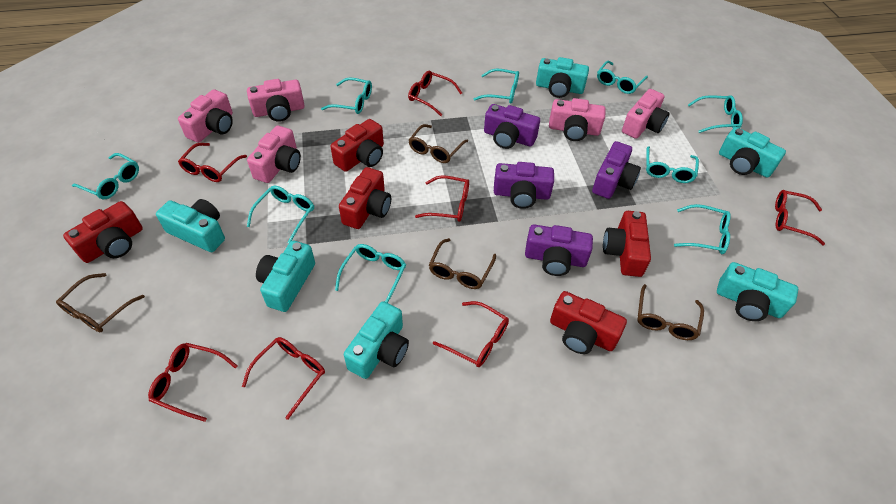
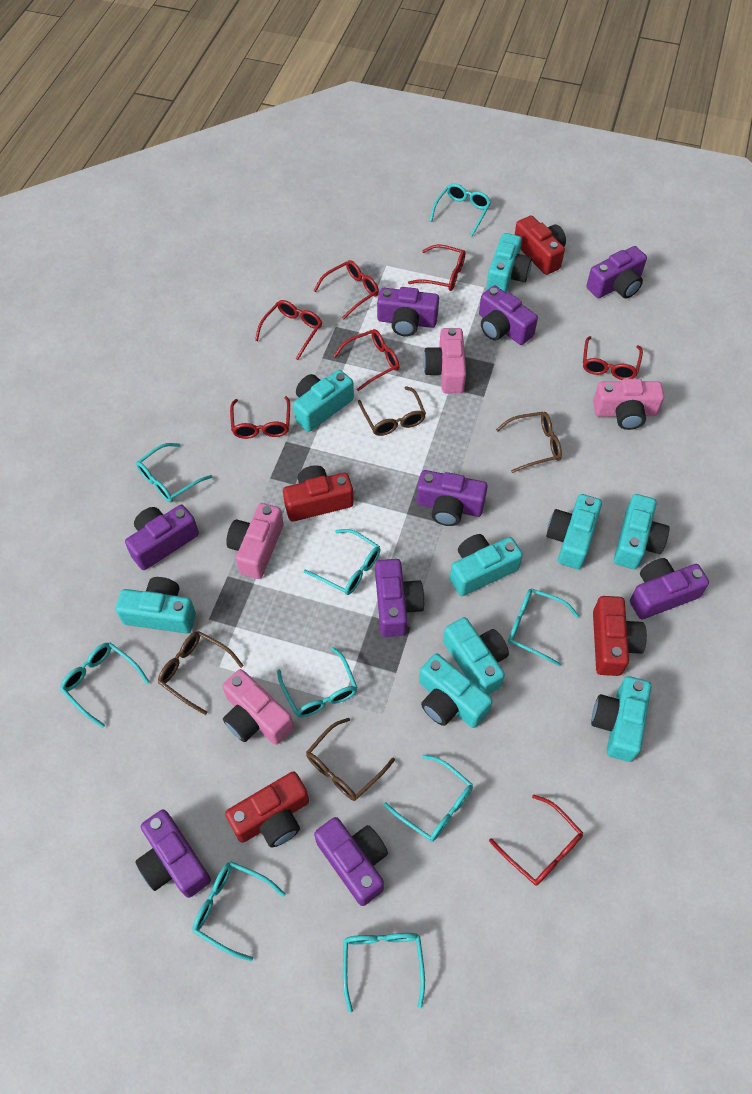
pink camera: 5 -> 4
purple camera: 4 -> 9
red camera: 5 -> 4
turquoise camera: 6 -> 9

